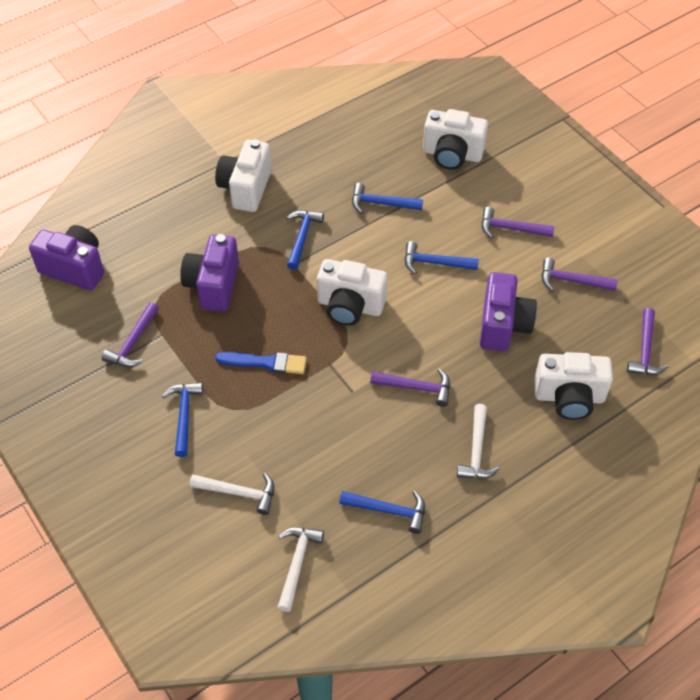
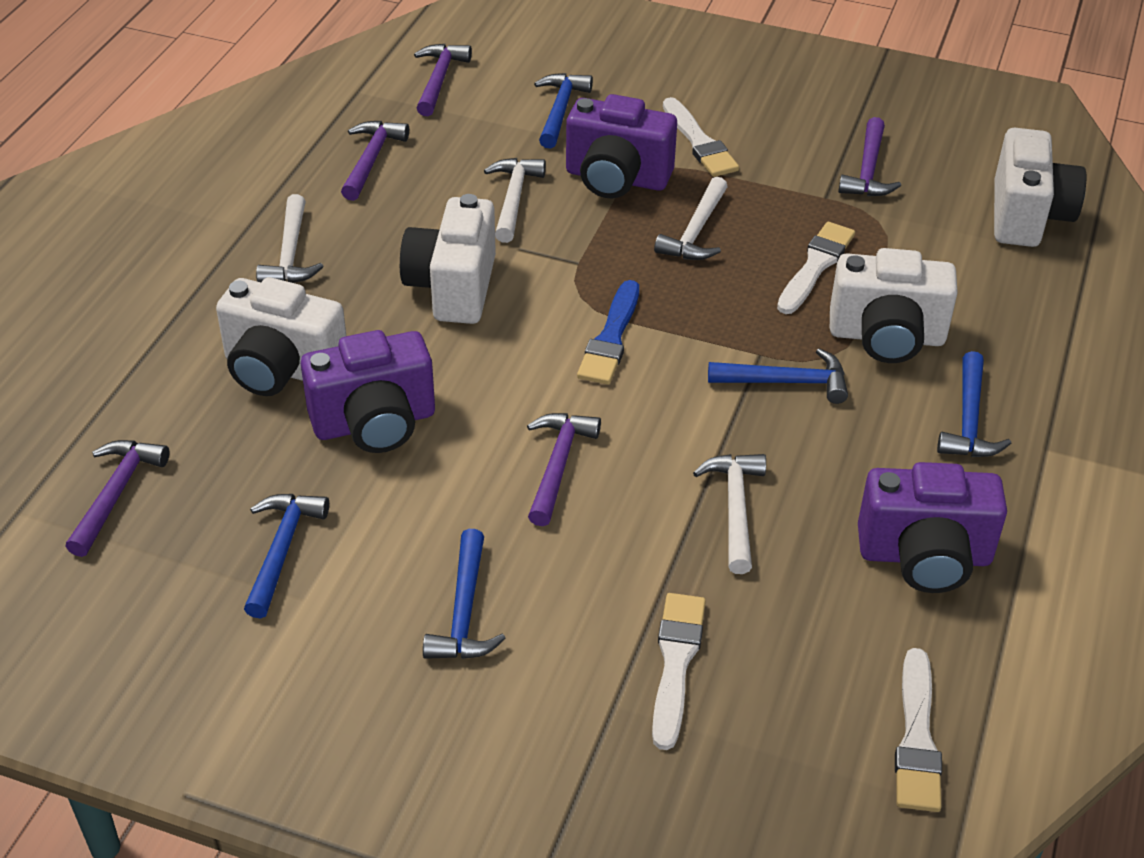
white brush: 0 -> 4
white hammer: 3 -> 4

